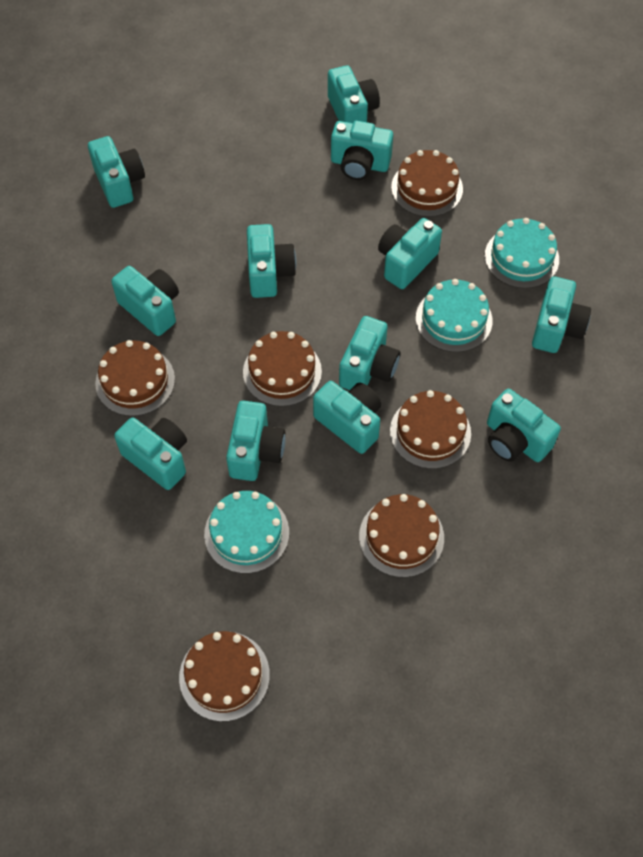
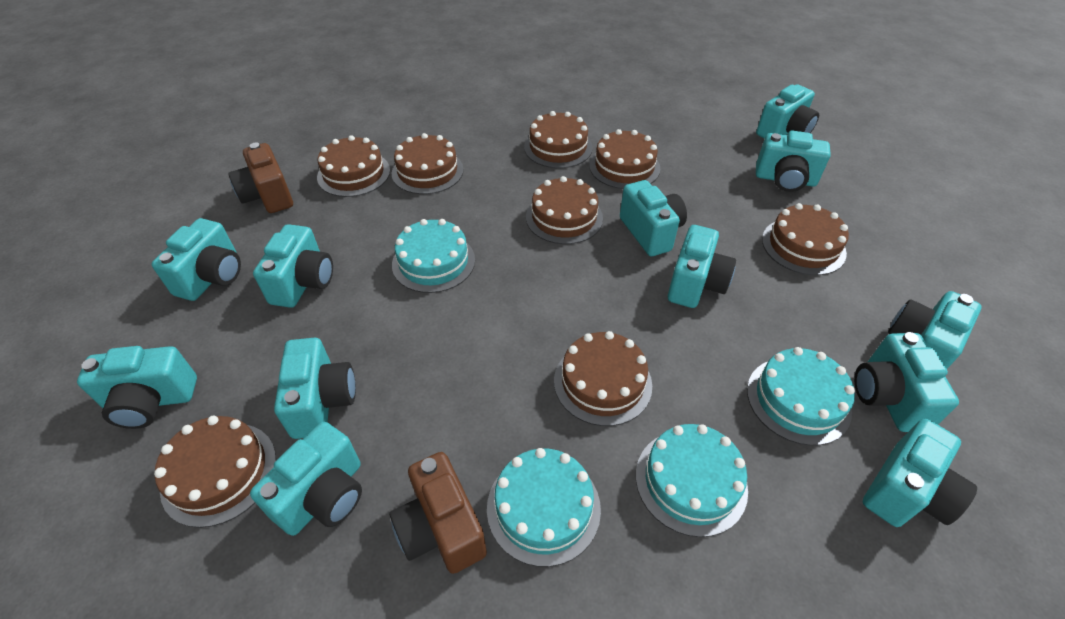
brown cake: 6 -> 8
brown camera: 0 -> 2
turquoise cake: 3 -> 4

